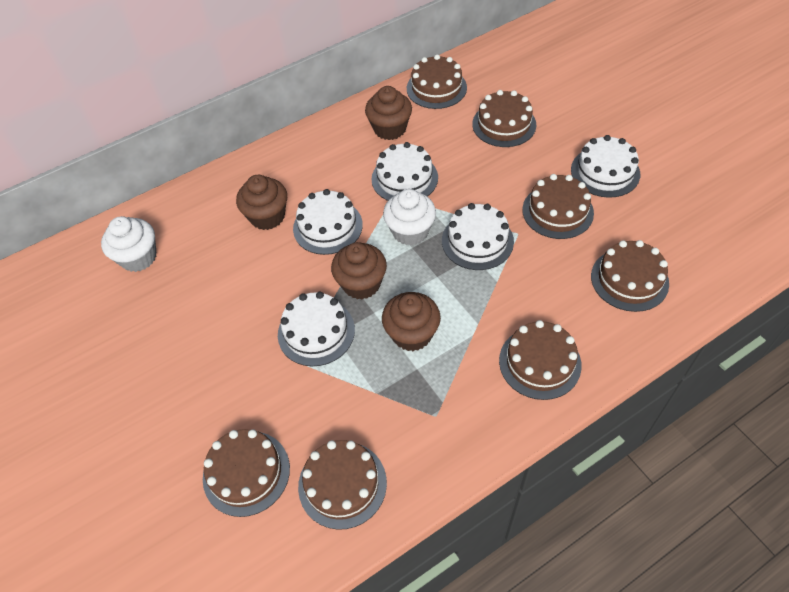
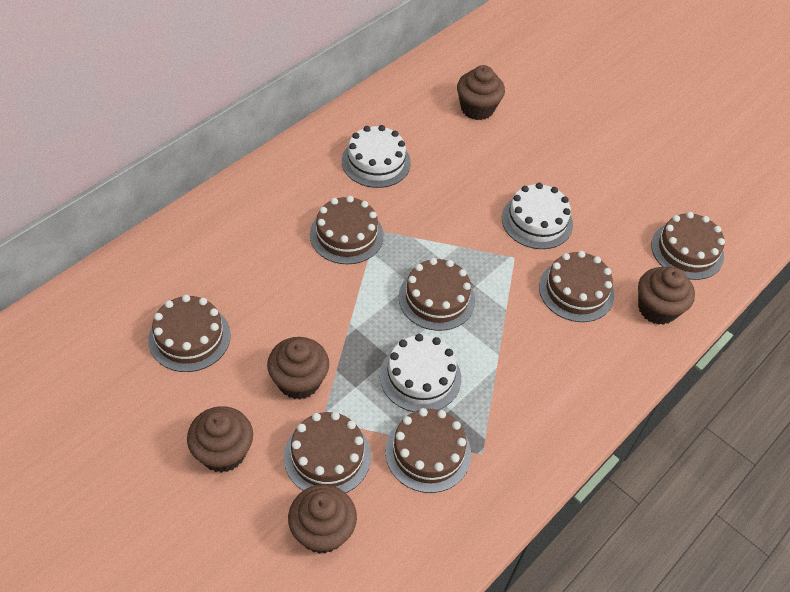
brown cupcake: 4 -> 5
white cake: 5 -> 3
white cupcake: 2 -> 0

